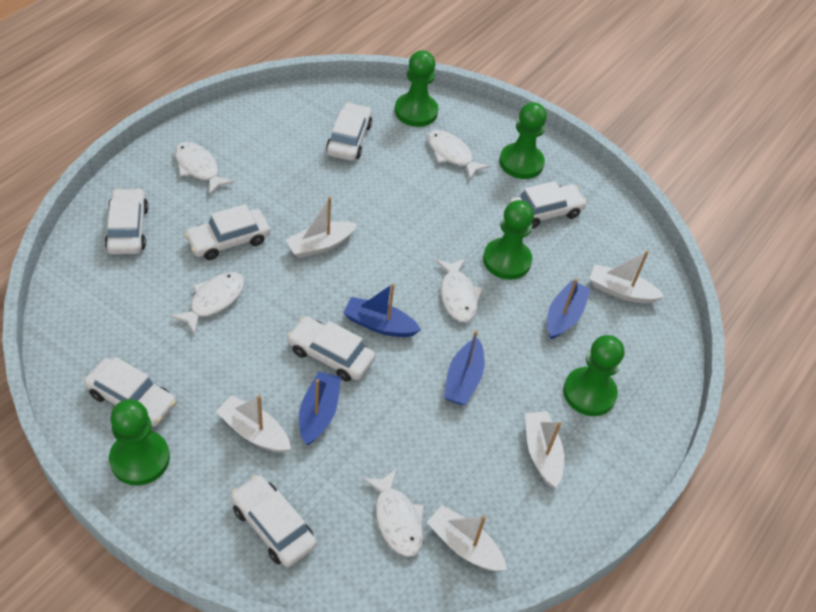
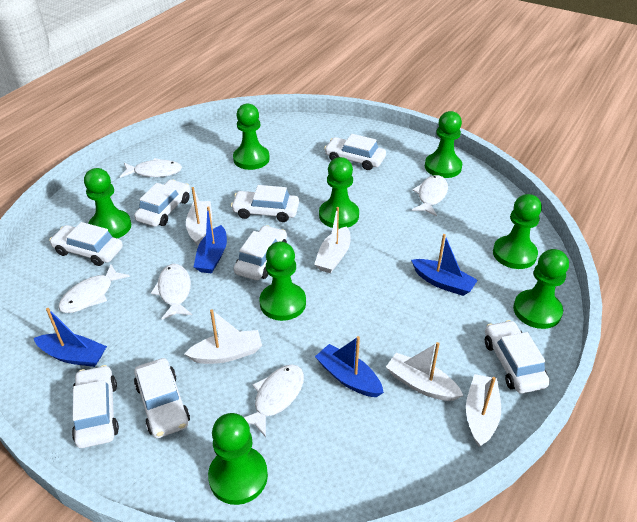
green pawn: 5 -> 8
white car: 7 -> 8

